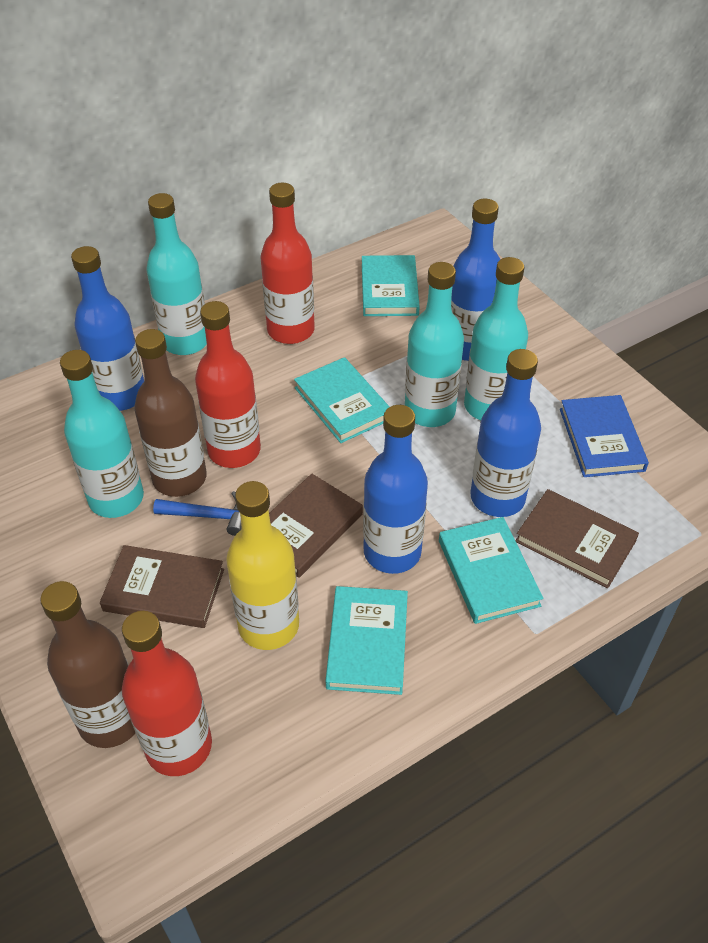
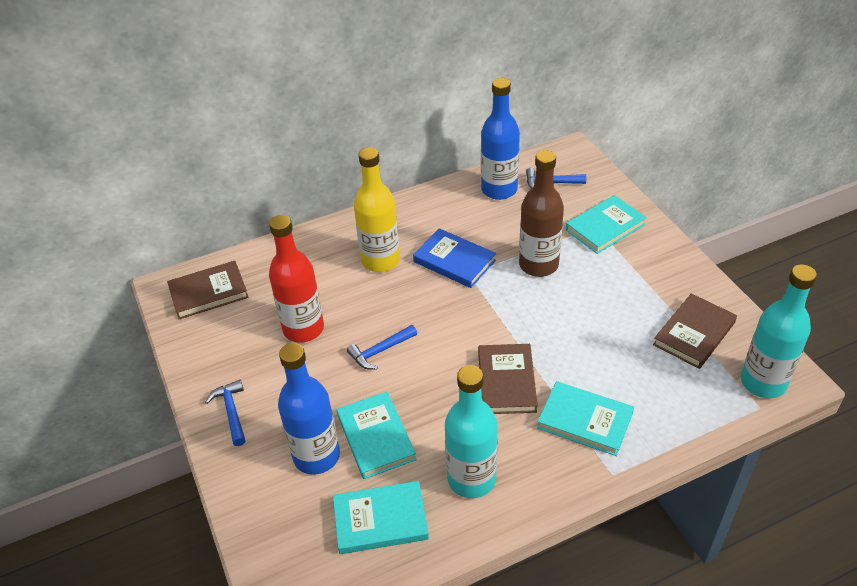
blue bottle: 4 -> 2
blue hammer: 1 -> 3
brown bottle: 2 -> 1
red bottle: 3 -> 1
turquoise bottle: 4 -> 2

